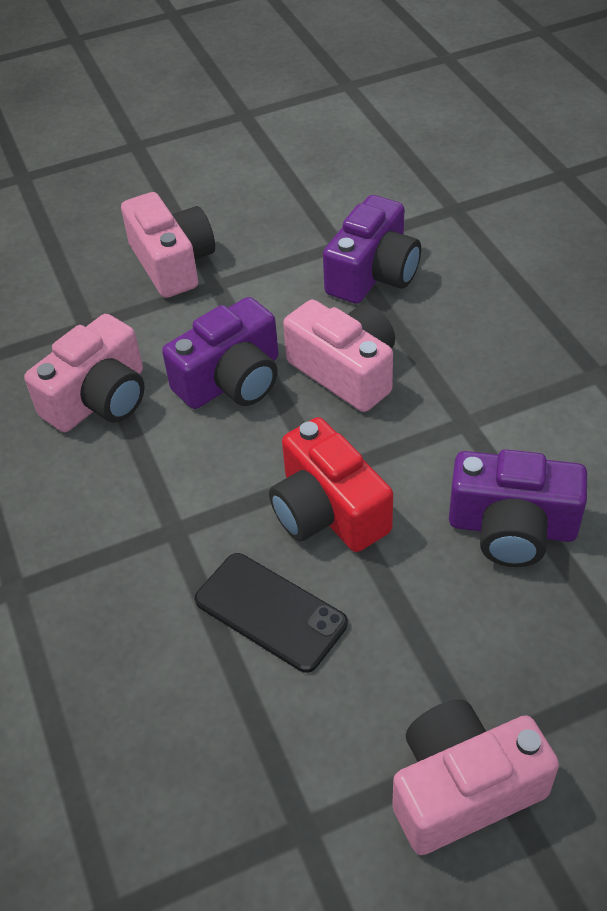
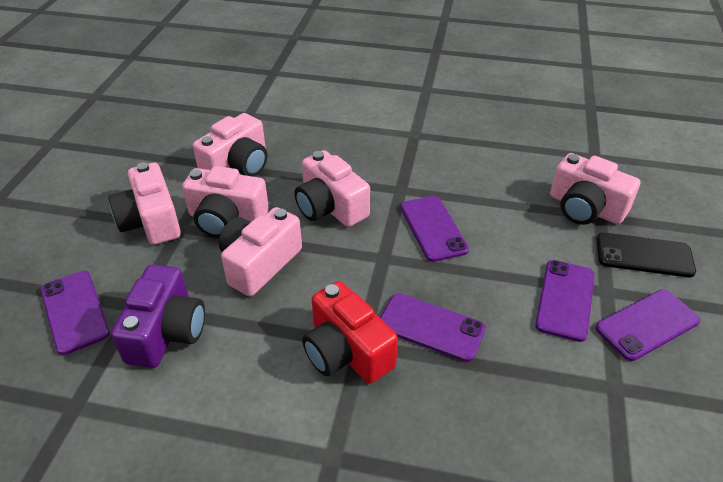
pink camera: 4 -> 6
purple camera: 3 -> 1
purple phone: 0 -> 5

